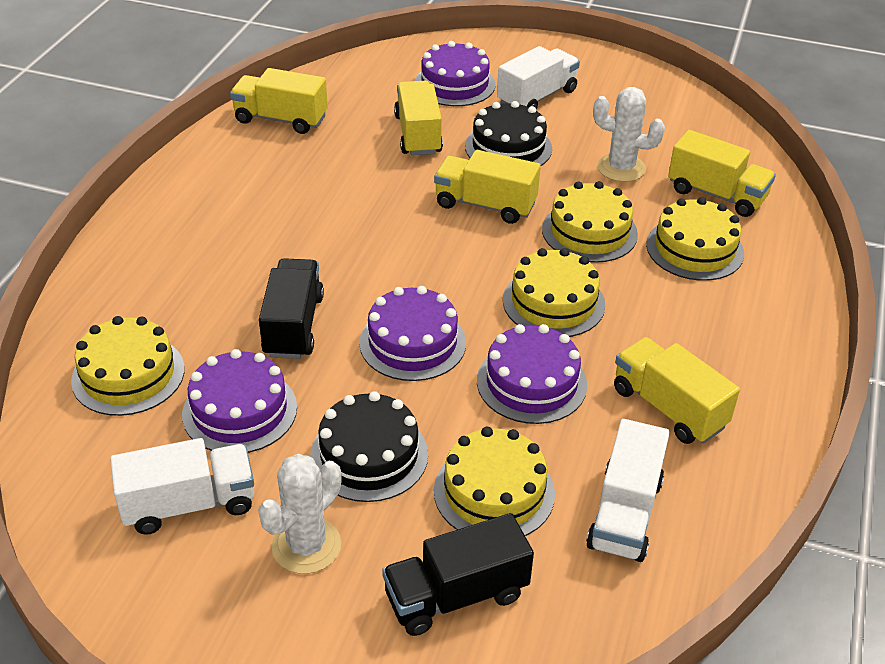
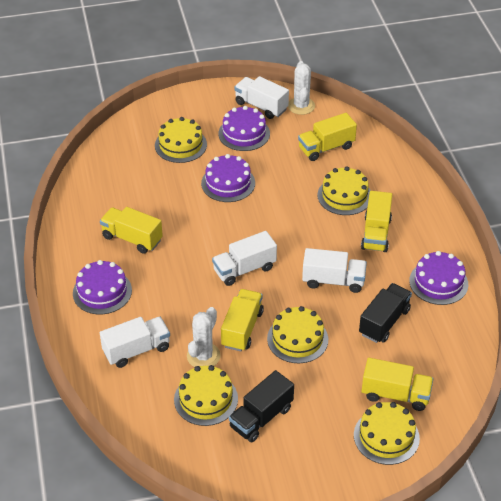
black cake: 2 -> 0
white truck: 3 -> 4

